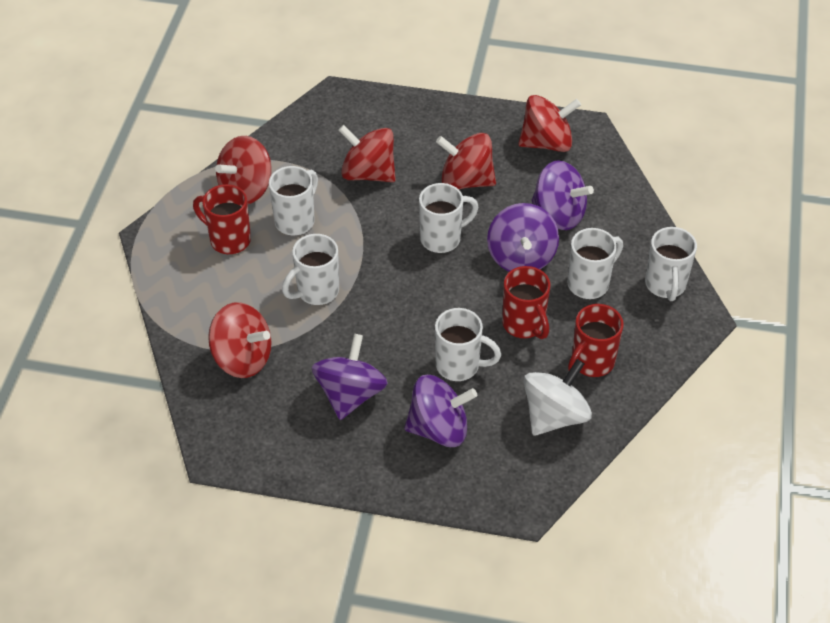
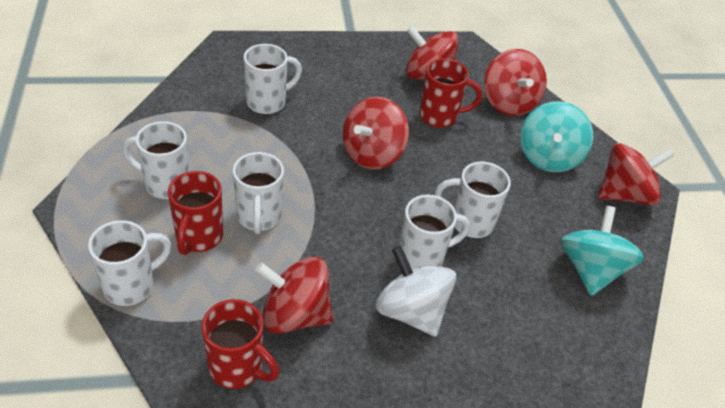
purple spinning top: 4 -> 0
turquoise spinning top: 0 -> 2

